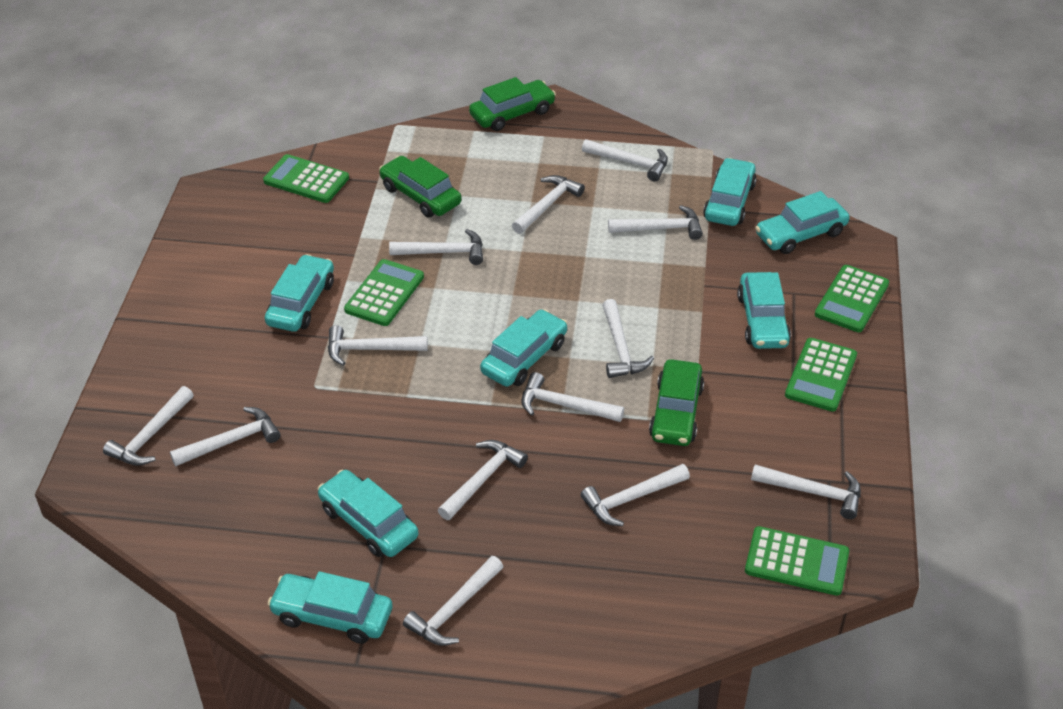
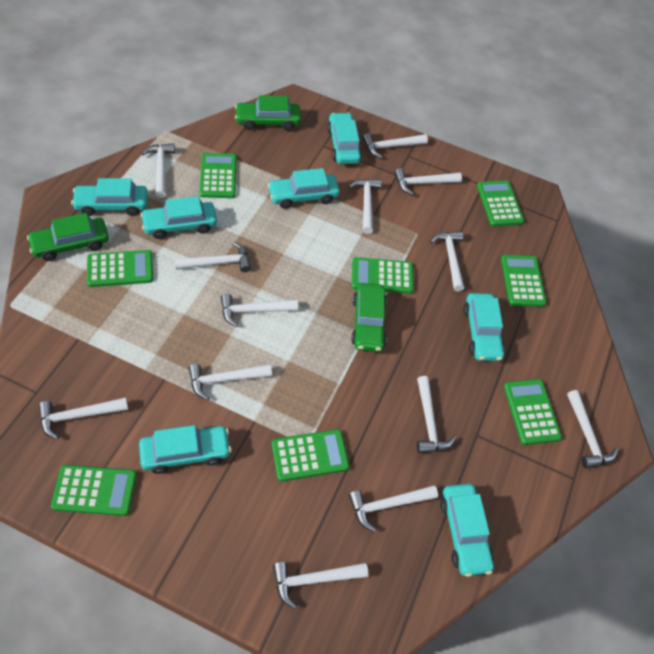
green calculator: 5 -> 8

